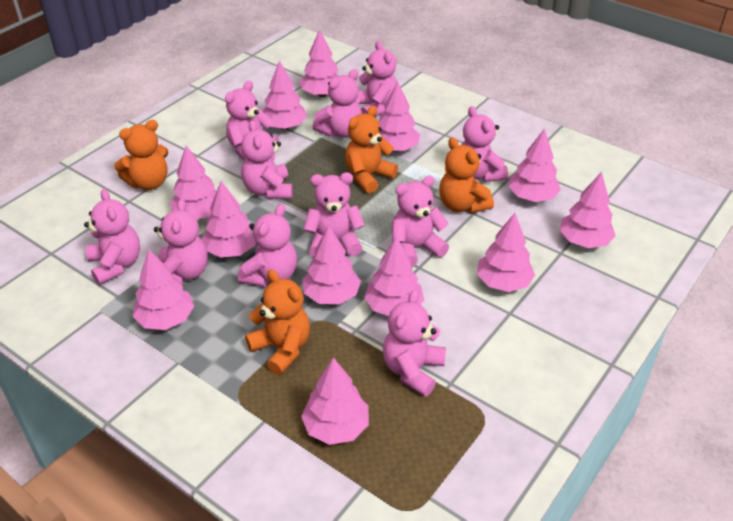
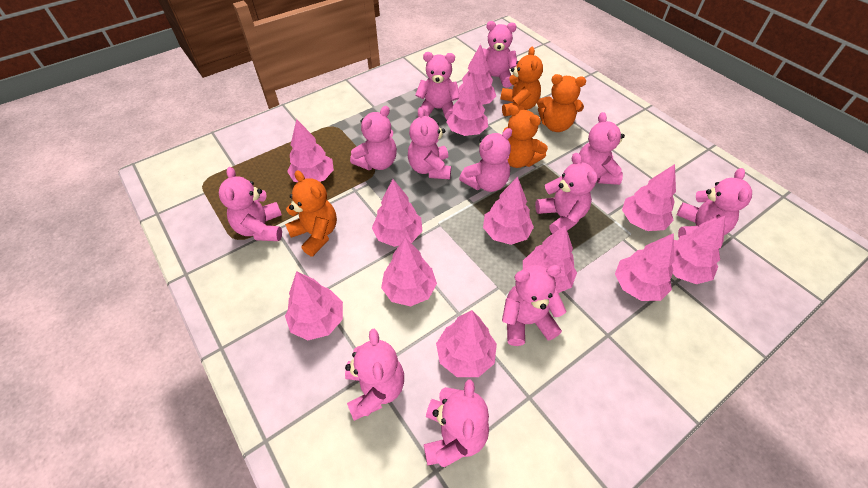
pink teddy bear: 11 -> 12

